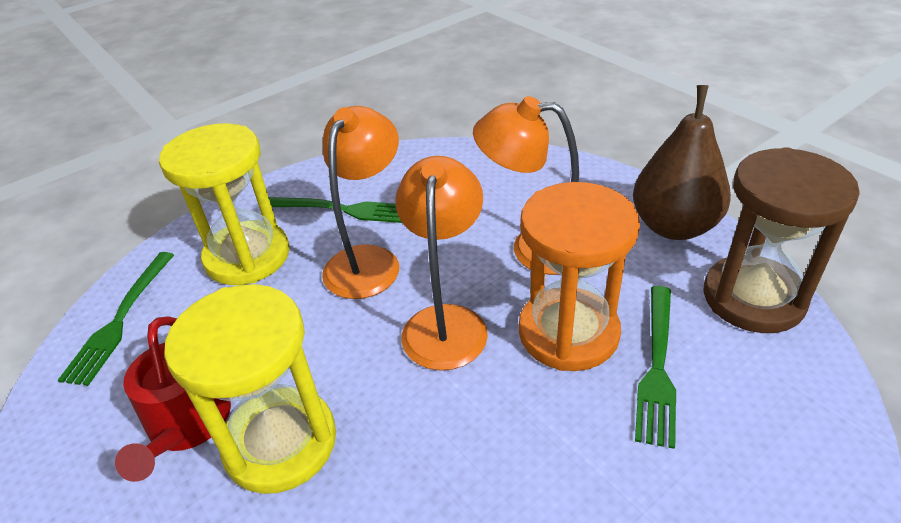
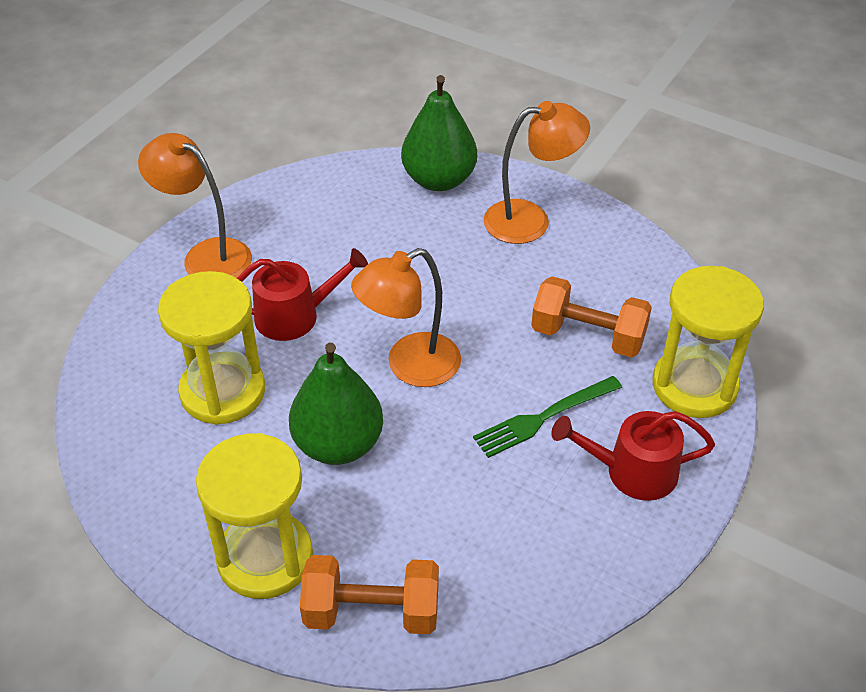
brown hourglass: 1 -> 0
brown pear: 1 -> 0
green fork: 3 -> 1
green pear: 0 -> 2
orange dumbbell: 0 -> 2
orange hourglass: 1 -> 0
red watering can: 1 -> 2
yellow hourglass: 2 -> 3

